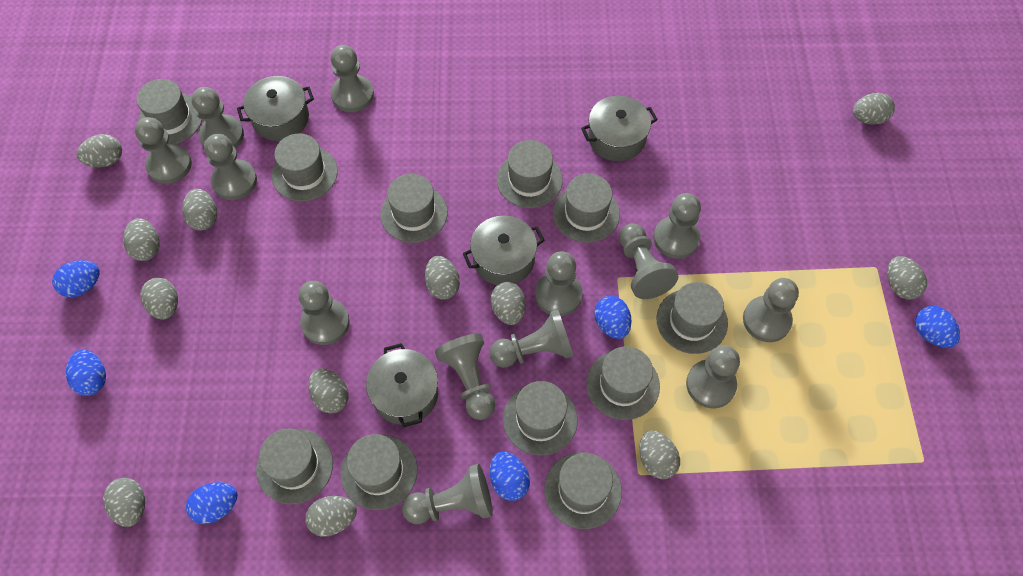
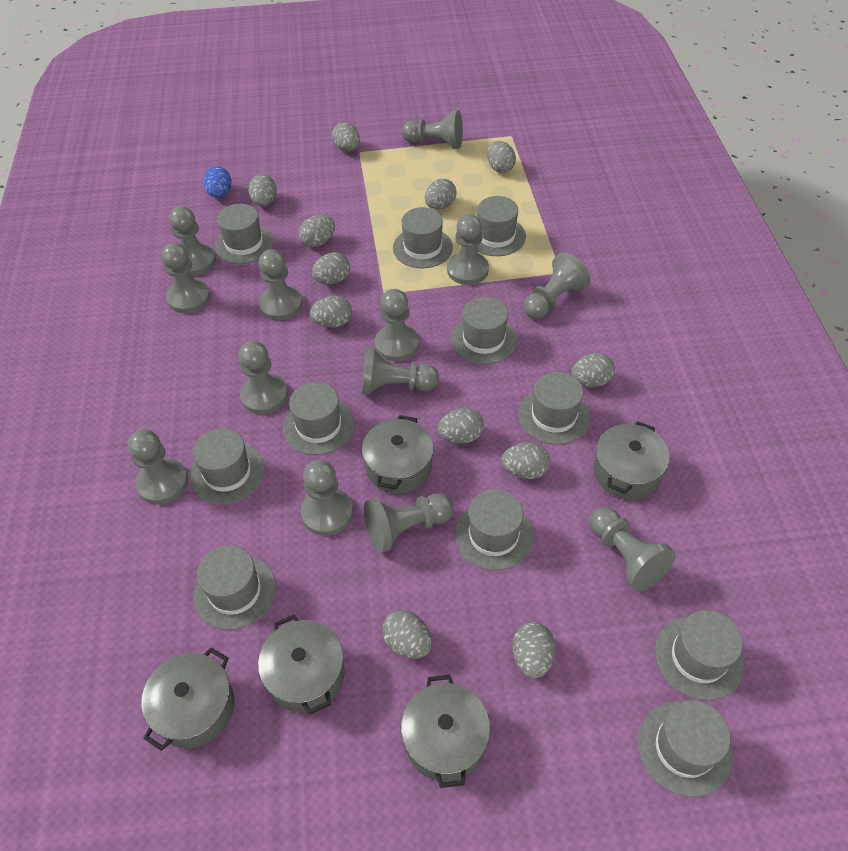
blue egg: 6 -> 1
grey pot: 4 -> 5

